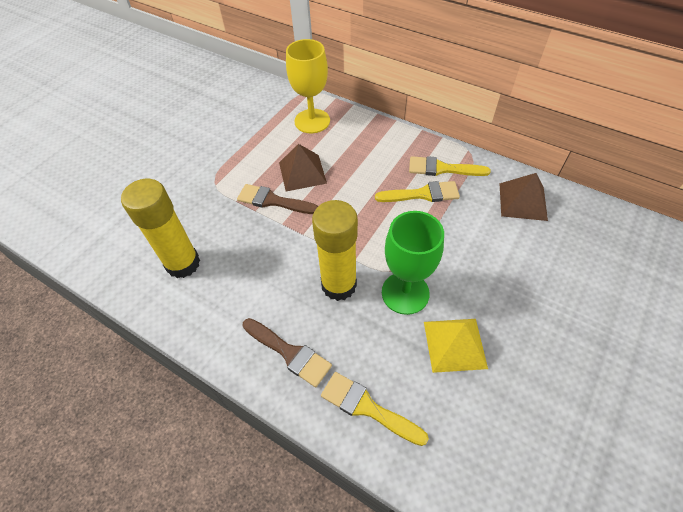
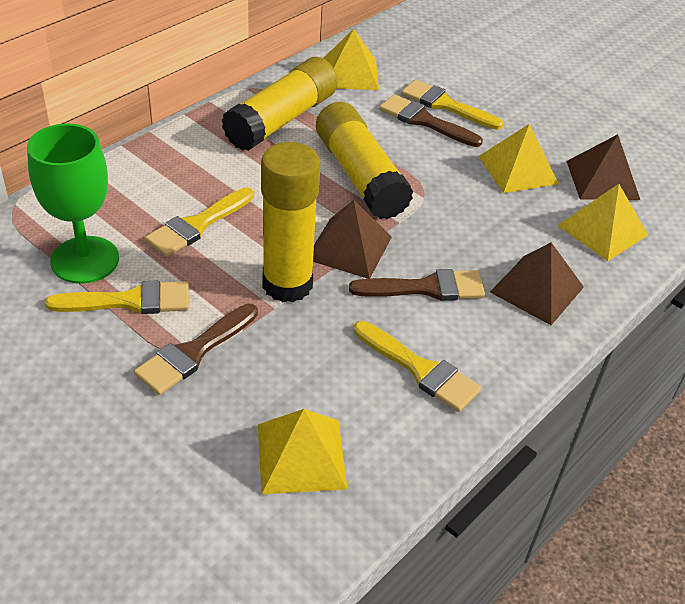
brown brush: 2 -> 3
brown pyramid: 2 -> 3
yellow brush: 3 -> 4
yellow glue stick: 2 -> 3
yellow goblet: 1 -> 0
yellow pyramid: 1 -> 4

